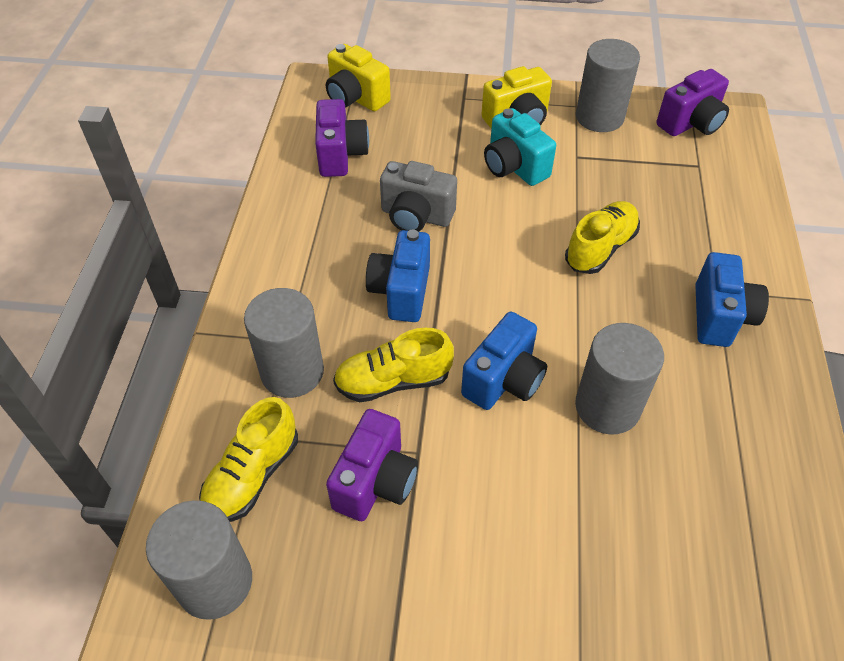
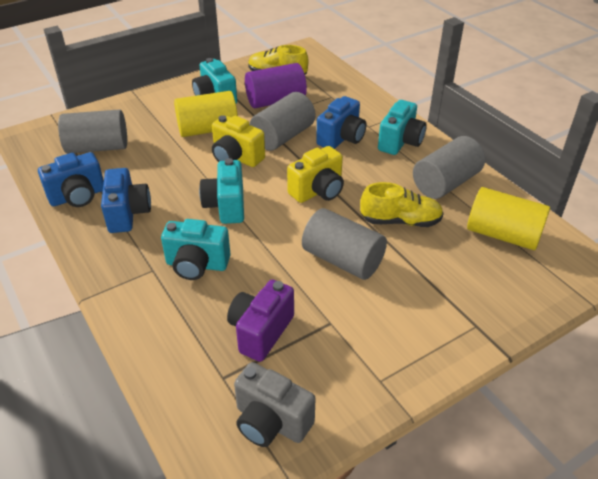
purple camera: 3 -> 1
purple cylinder: 0 -> 1
turquoise camera: 1 -> 4
yellow cylinder: 0 -> 2
yellow shoe: 3 -> 2

